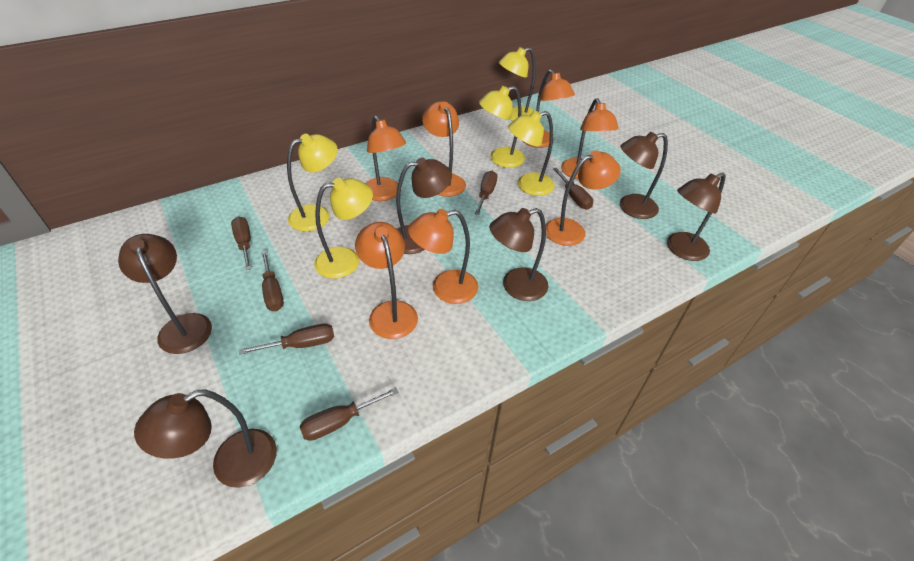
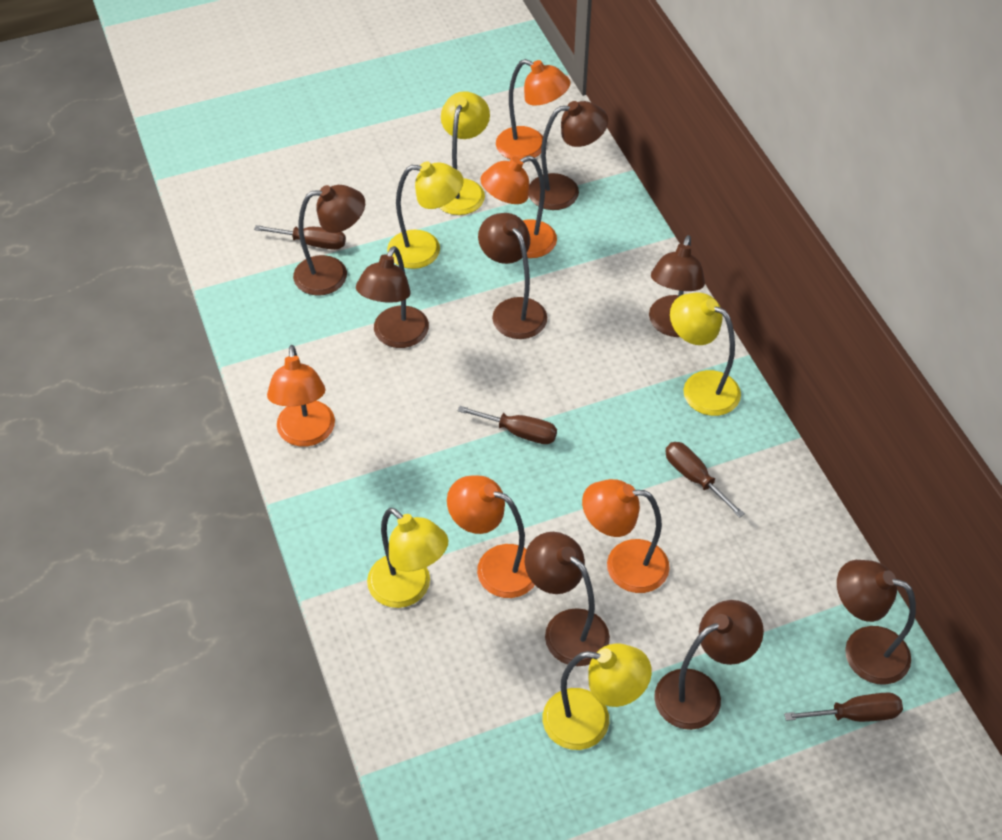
brown lamp: 6 -> 8
brown screwdriver: 6 -> 4
orange lamp: 7 -> 5

